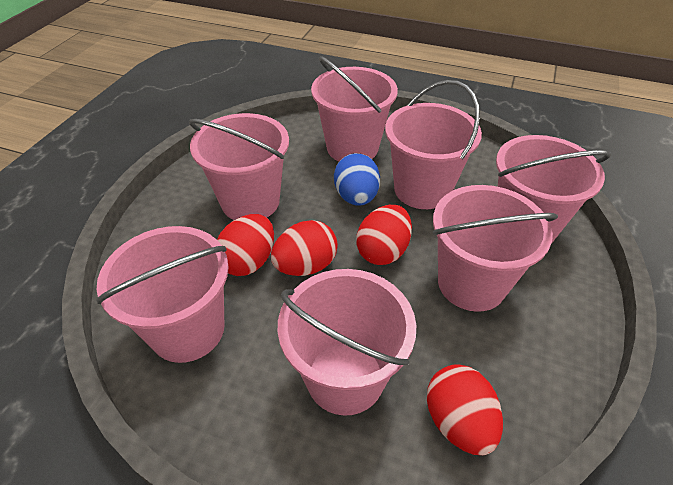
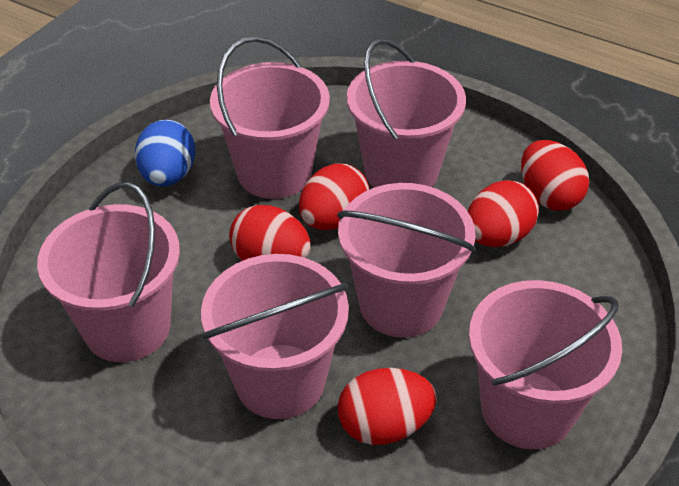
pink bucket: 7 -> 6
red egg: 4 -> 5

